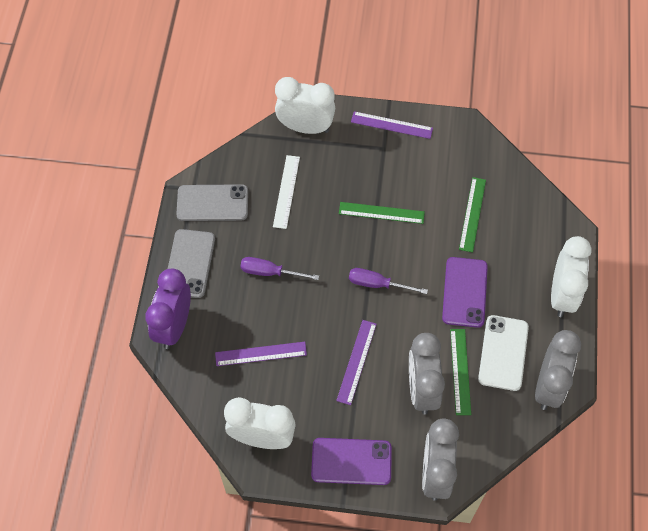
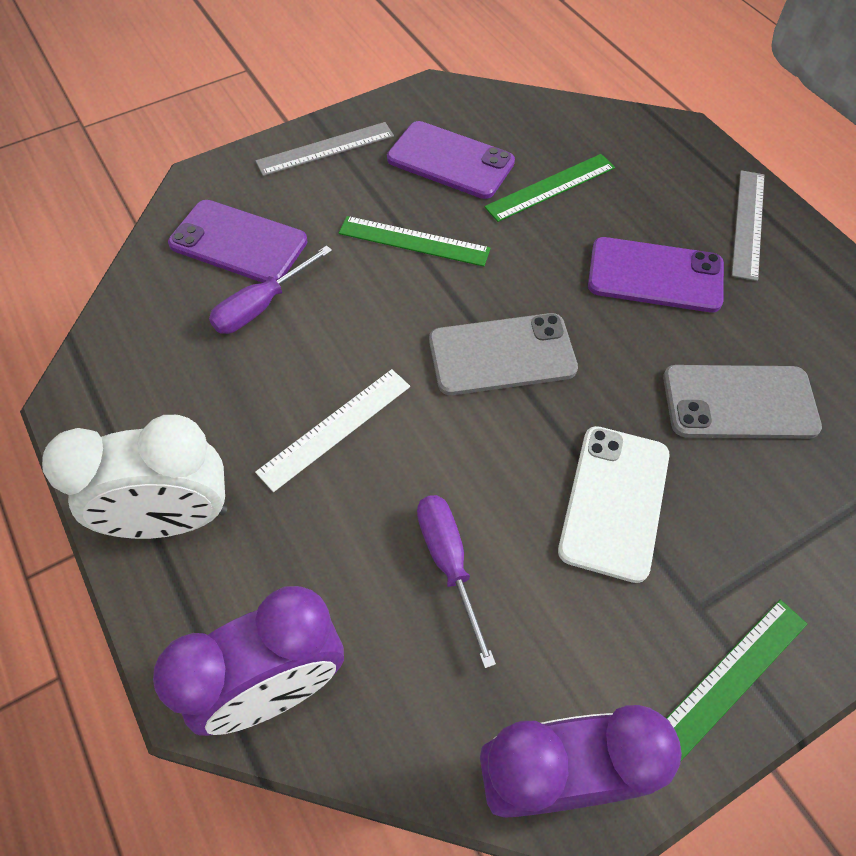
grey clock: 3 -> 0
grey ruler: 0 -> 2
purple clock: 1 -> 2
purple phone: 2 -> 3
purple ruler: 3 -> 0
white clock: 3 -> 1

